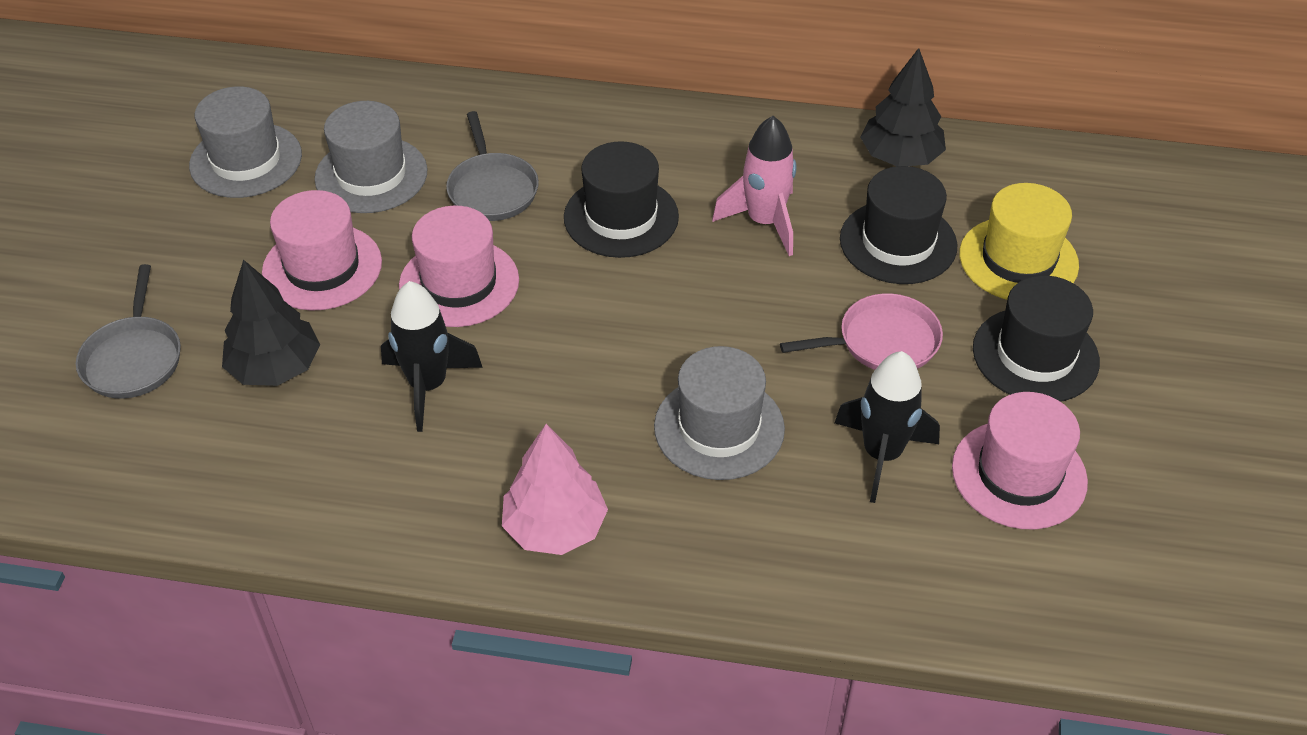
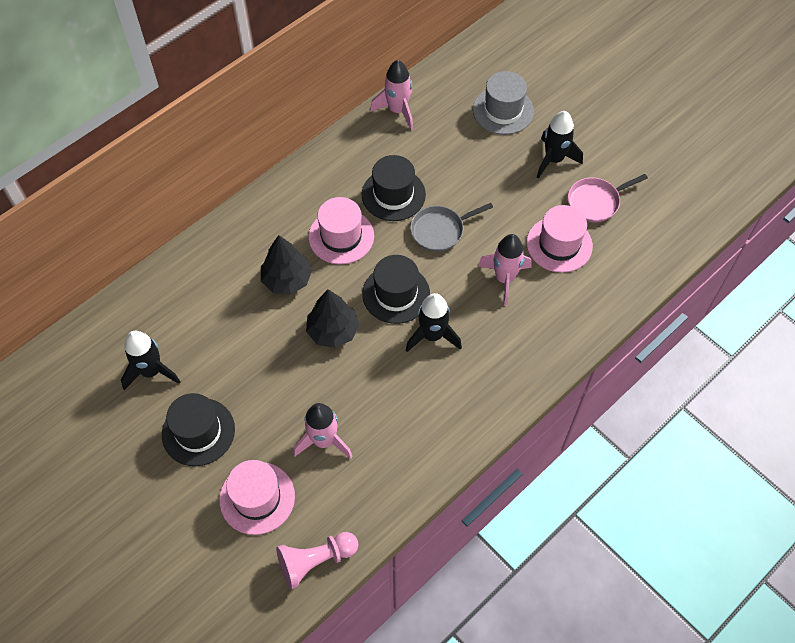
black rocket: 2 -> 3
grey hat: 3 -> 1
grey pan: 2 -> 1
pink pawn: 0 -> 1
pink rocket: 1 -> 3
pink tree: 1 -> 0
yellow hat: 1 -> 0

